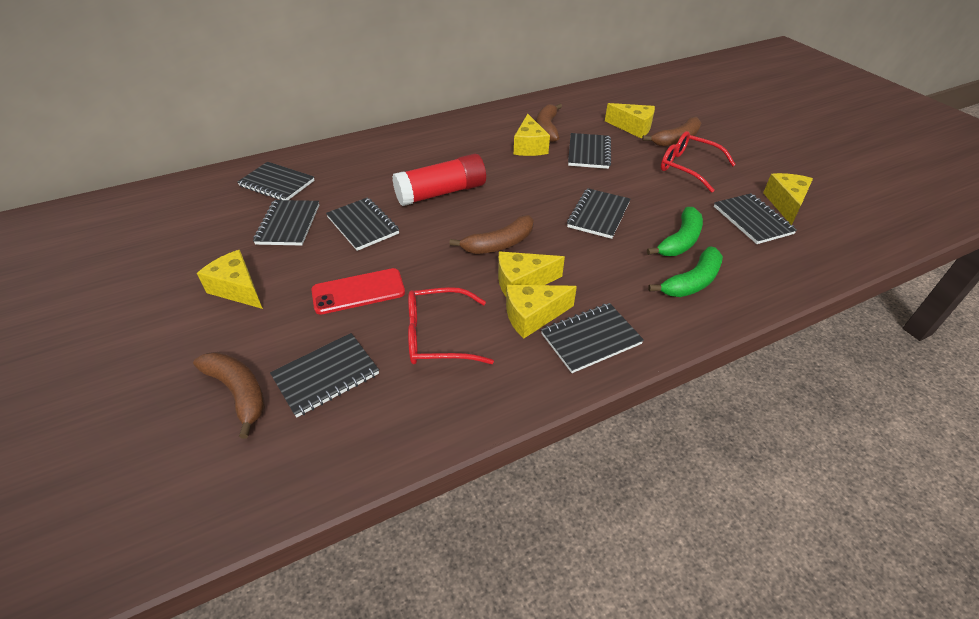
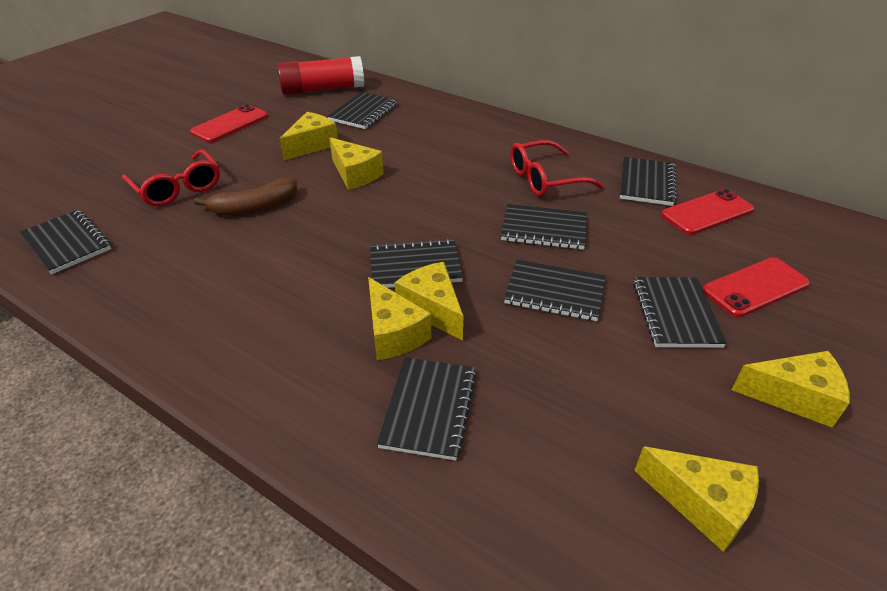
brown banana: 4 -> 1
green banana: 2 -> 0
red phone: 1 -> 3

